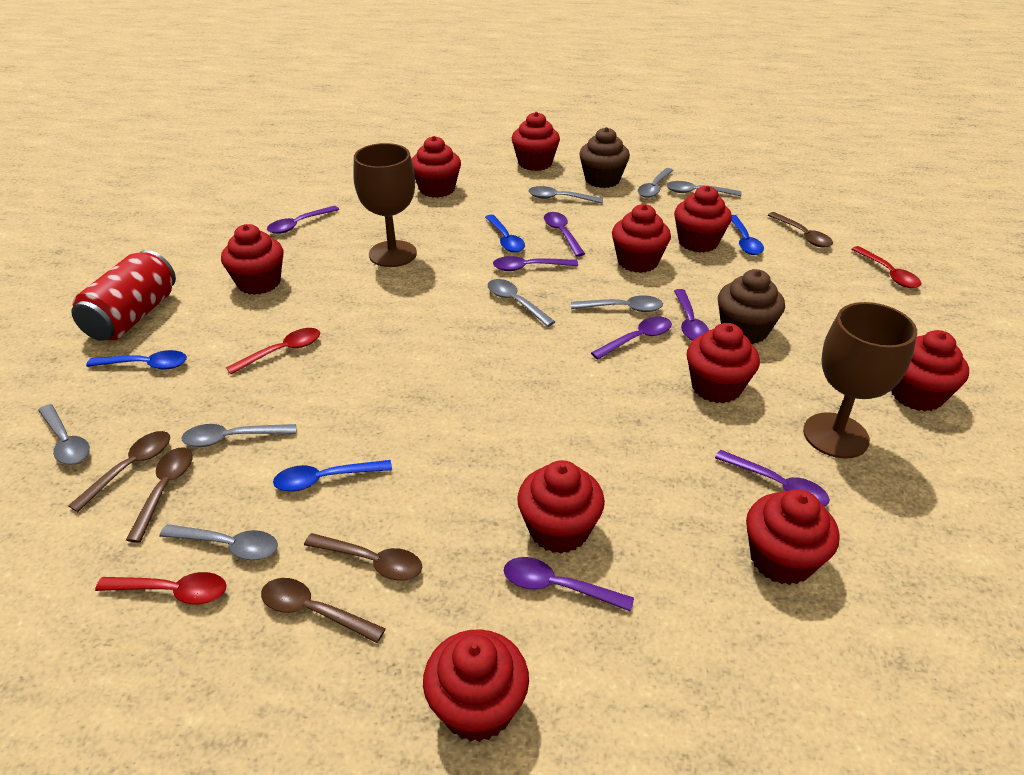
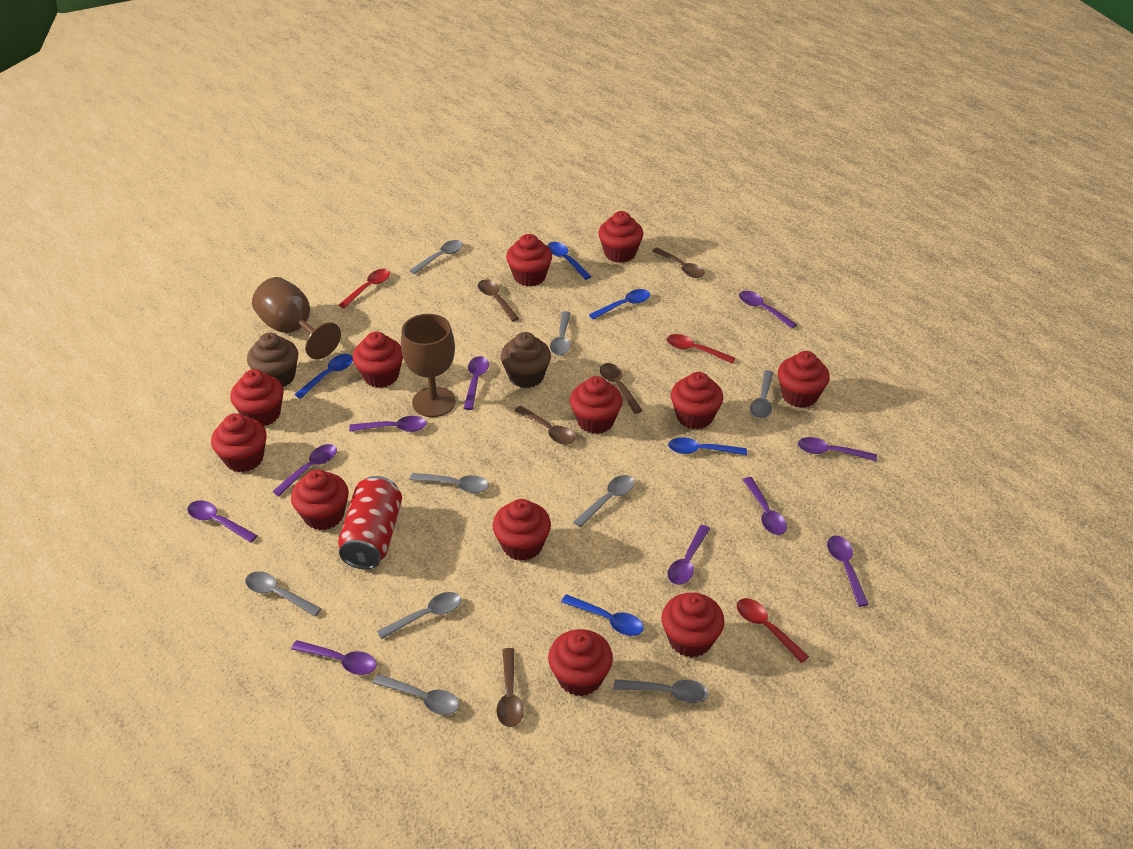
blue spoon: 4 -> 5
grey spoon: 8 -> 9
purple spoon: 7 -> 10
red cupcake: 10 -> 12

